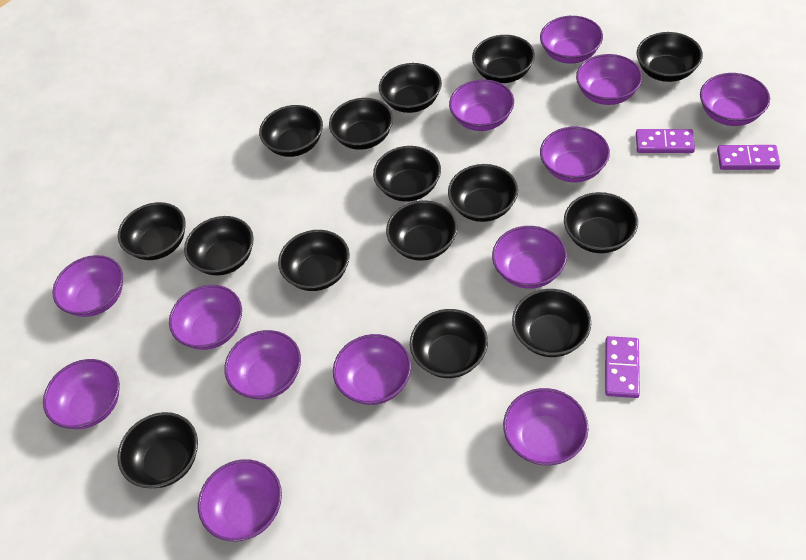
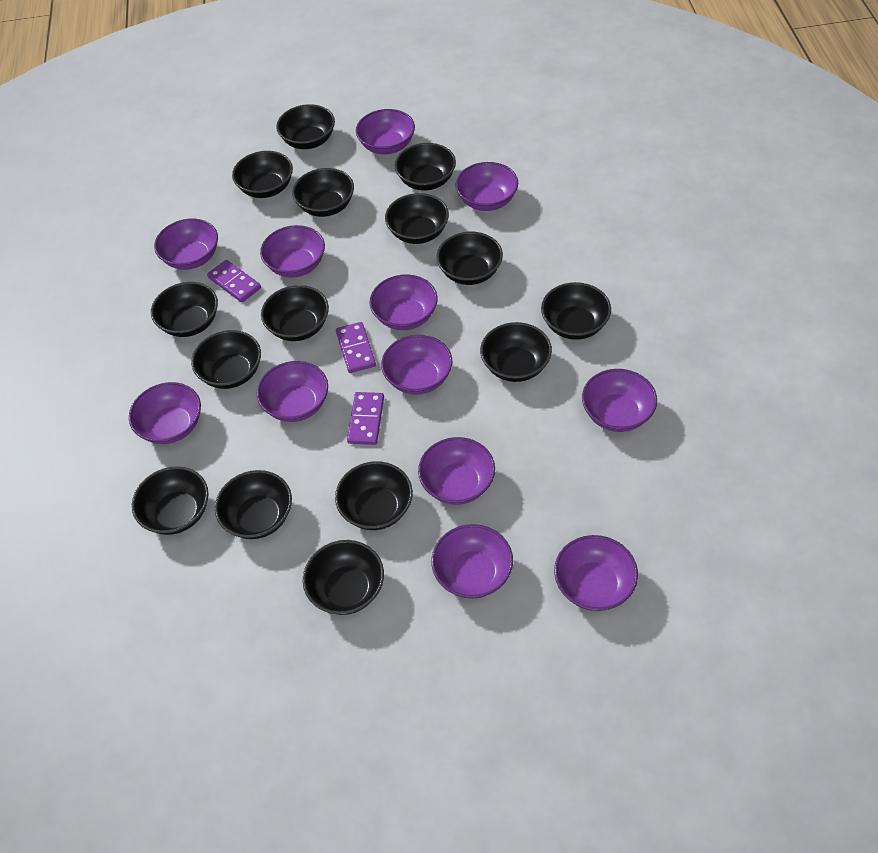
purple bowl: 13 -> 12

